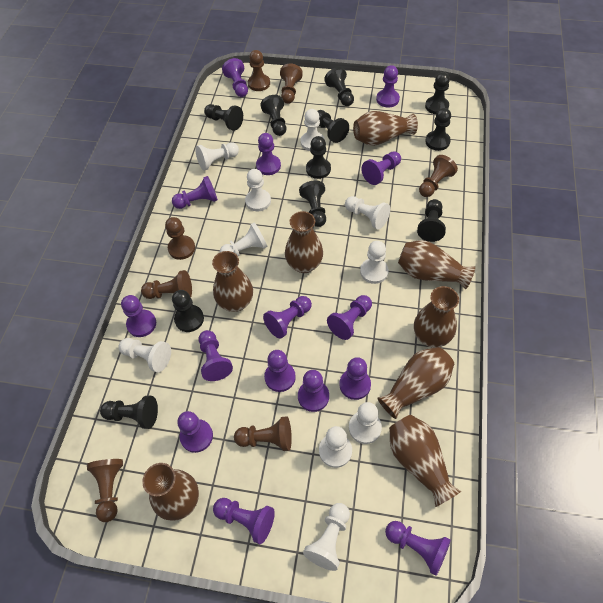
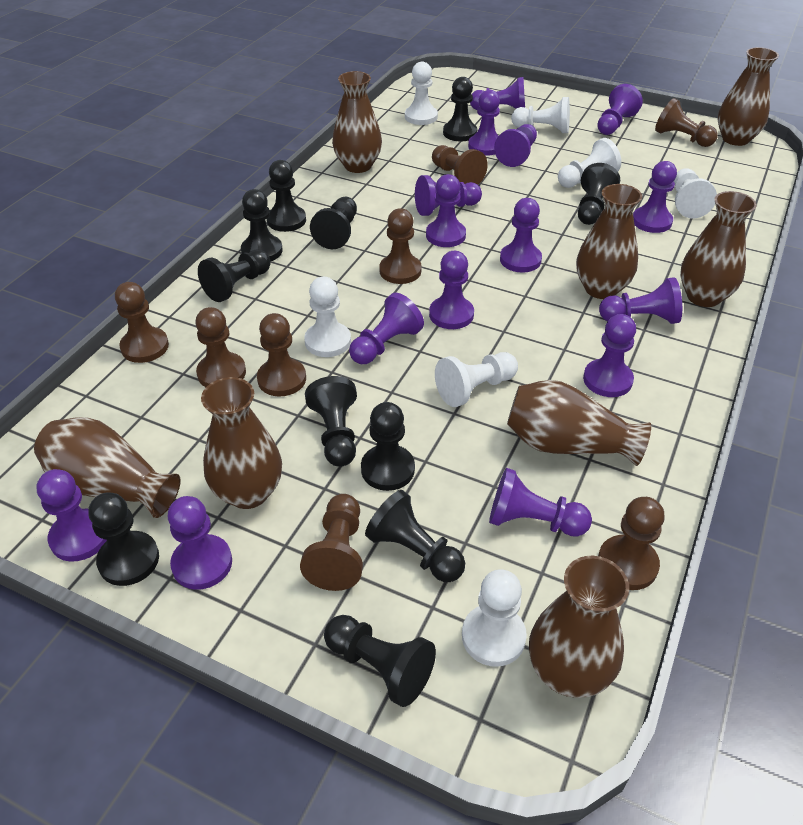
brown pawn: 7 -> 8
white pawn: 10 -> 7

